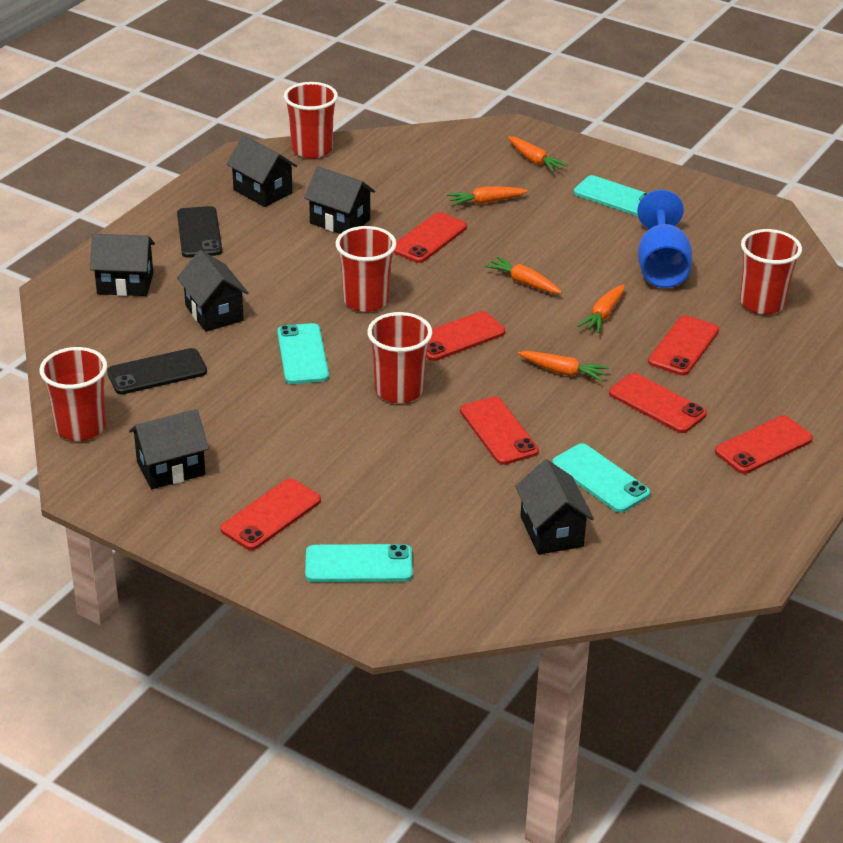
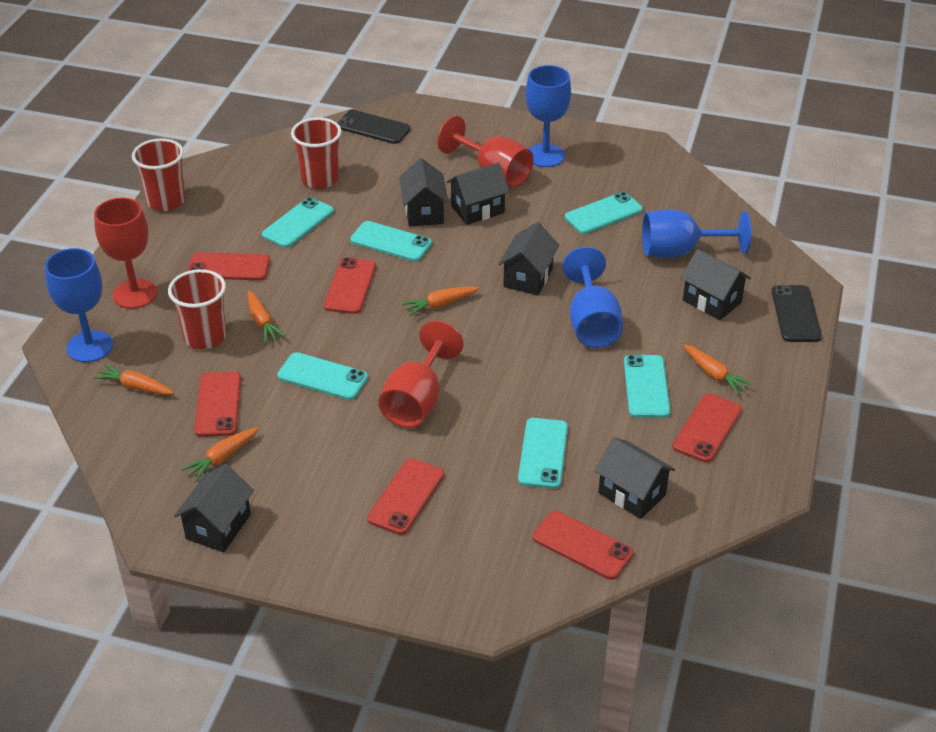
blue goblet: 1 -> 4
red cup: 5 -> 3
red goblet: 0 -> 3
red phone: 7 -> 6
turquoise phone: 4 -> 6

